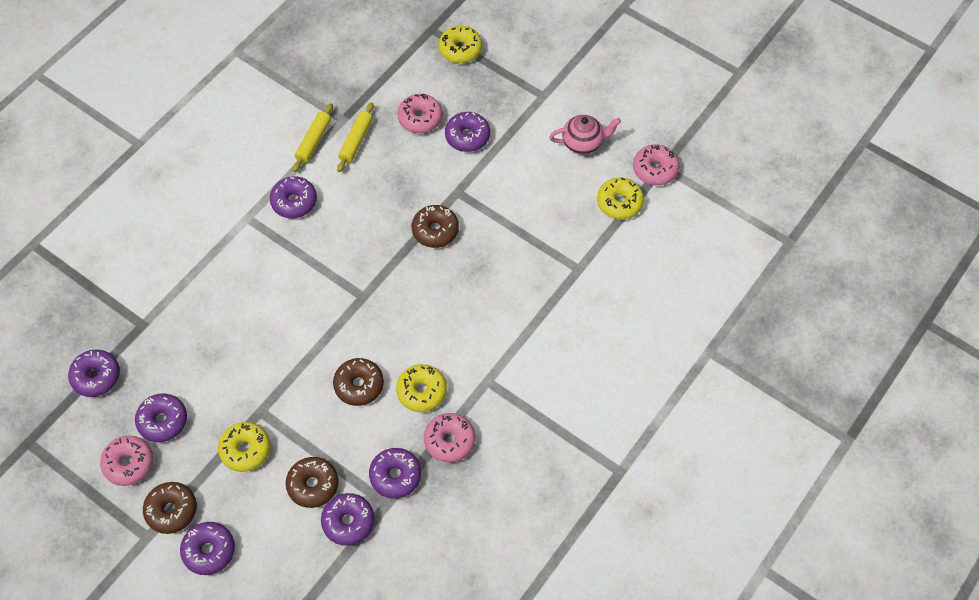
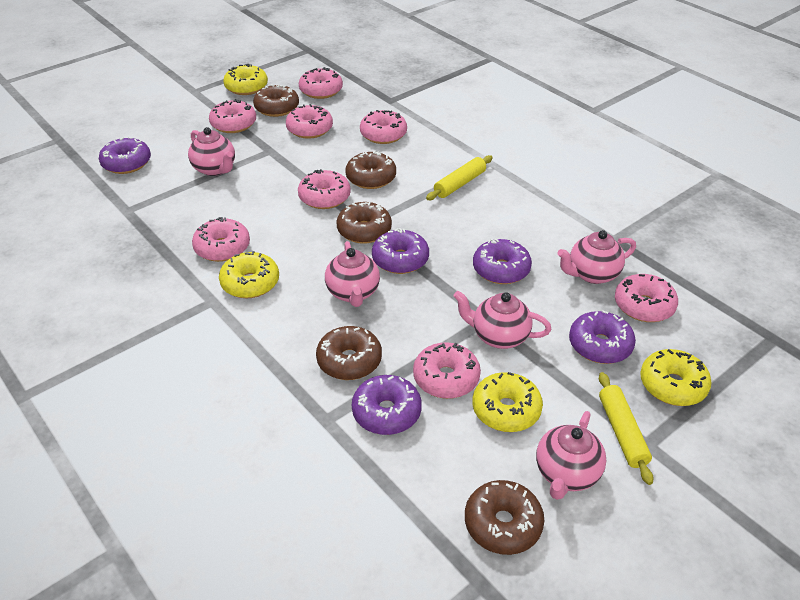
brown donut: 4 -> 5
pink donut: 4 -> 8
pink teapot: 1 -> 5
purple donut: 7 -> 5

